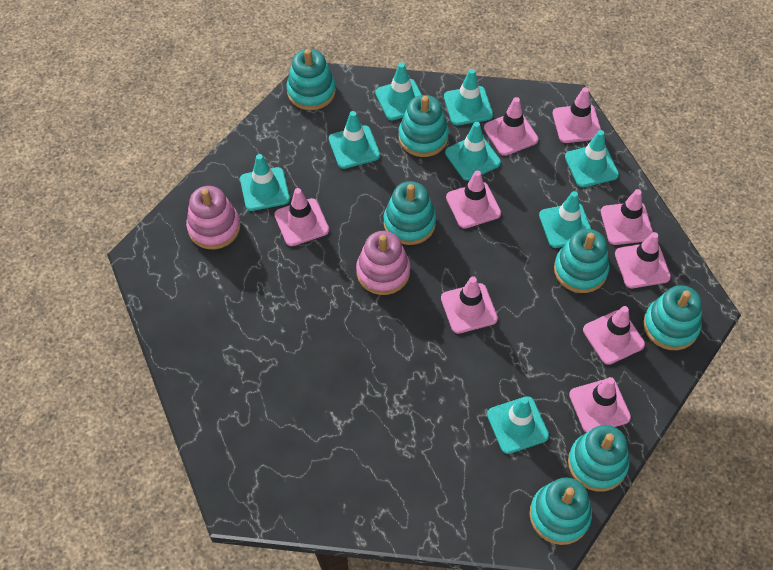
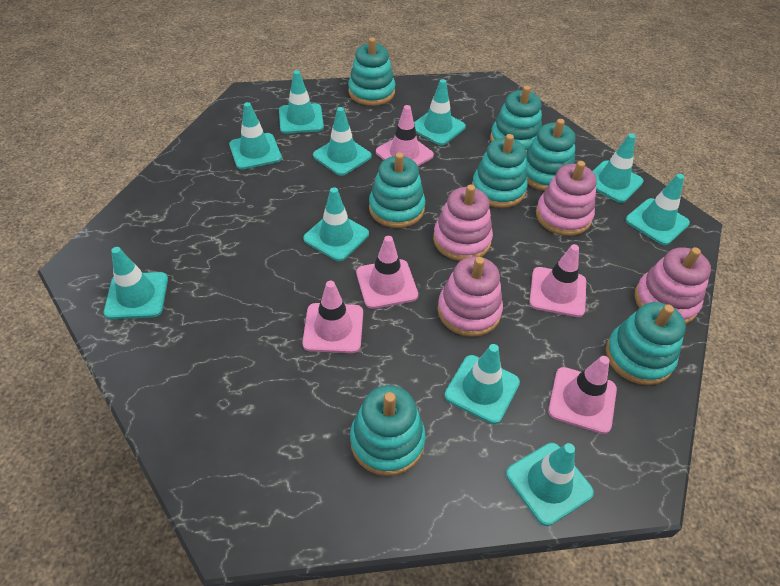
pink stacking toy: 2 -> 4
pink traffic cone: 9 -> 5
turquoise traffic cone: 8 -> 10

